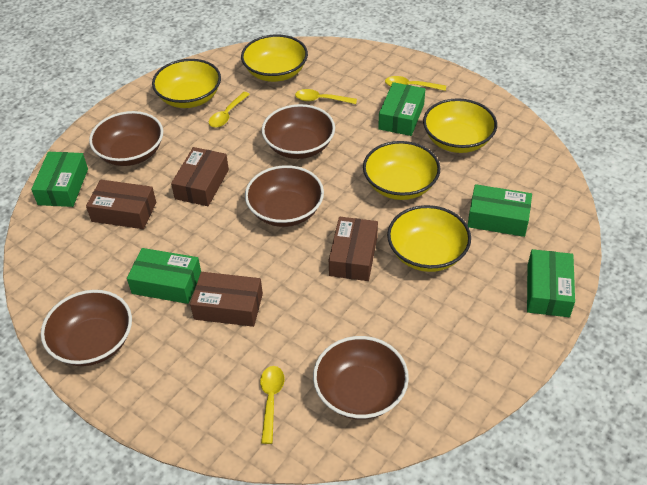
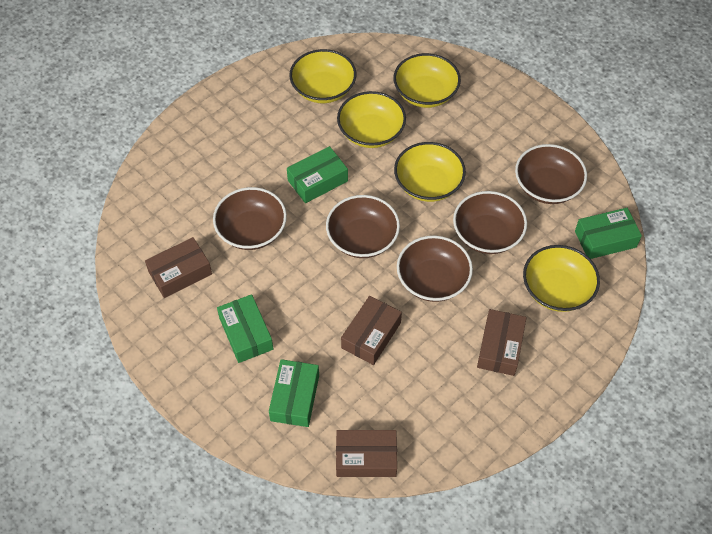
green box: 5 -> 4
yellow spoon: 4 -> 0

